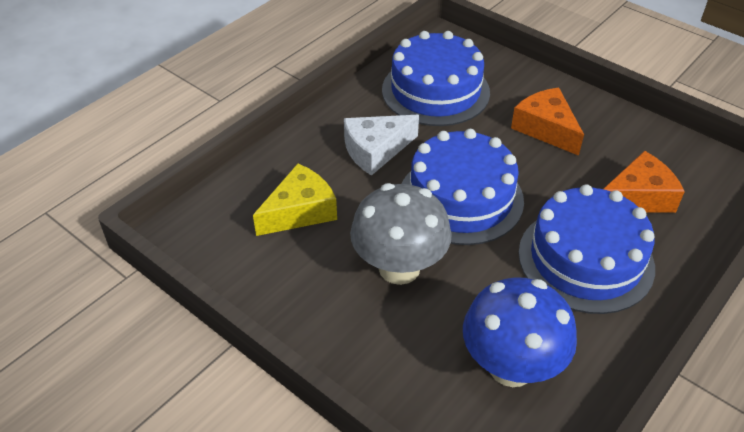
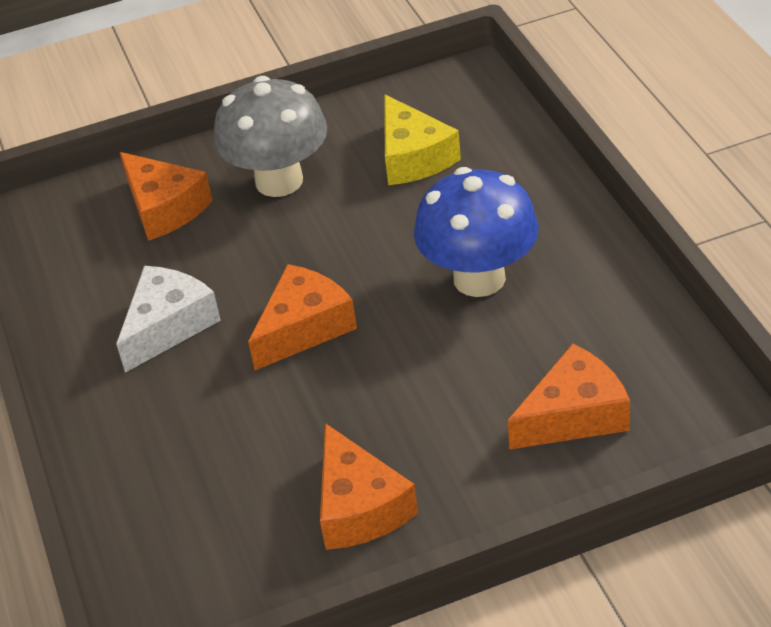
blue cake: 3 -> 0
orange cheese: 2 -> 4

